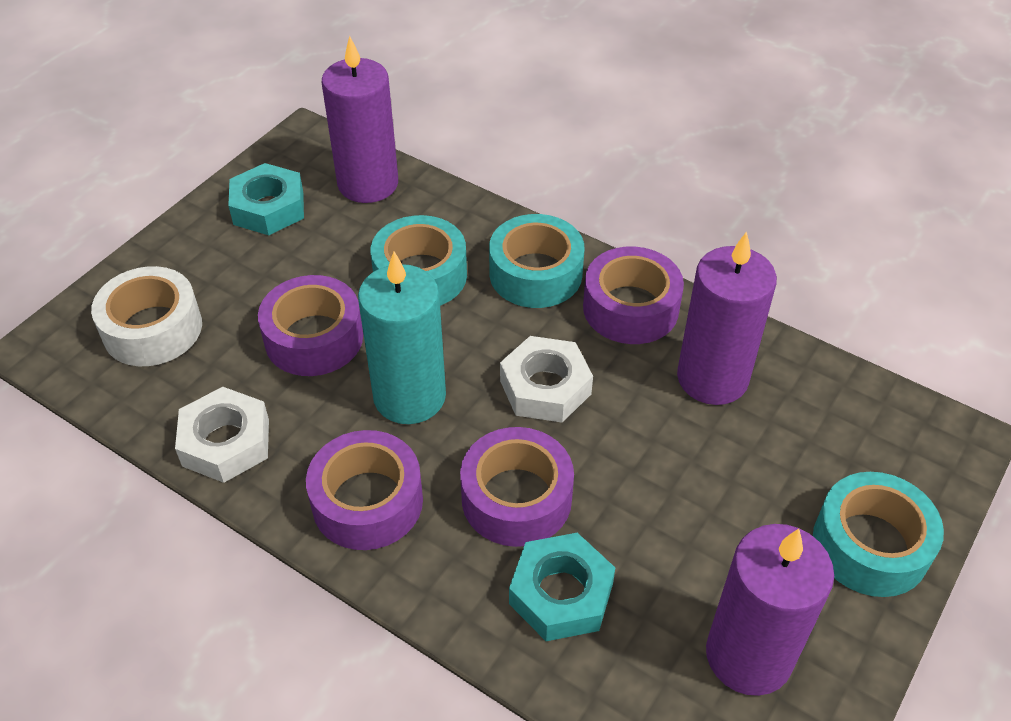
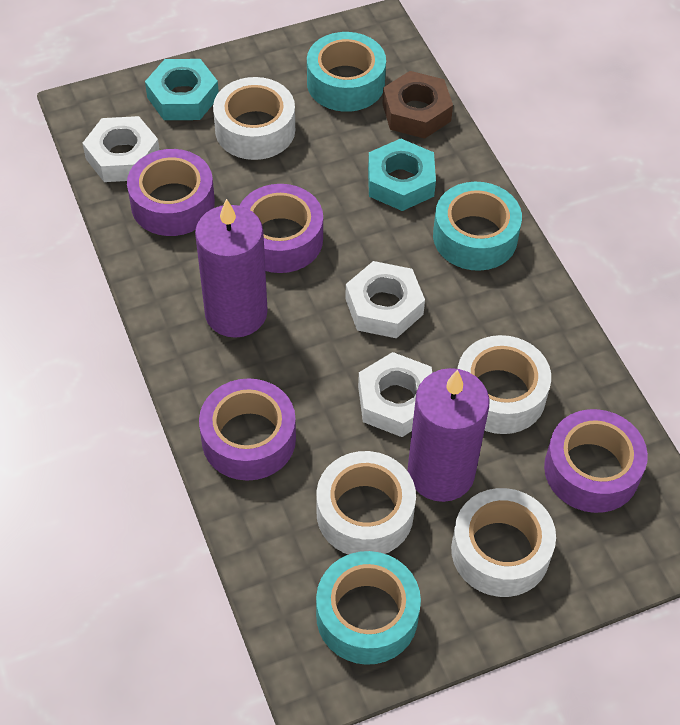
brown nut: 0 -> 1
purple candle: 3 -> 2
turquoise candle: 1 -> 0
white nut: 2 -> 3
white tape: 1 -> 4

